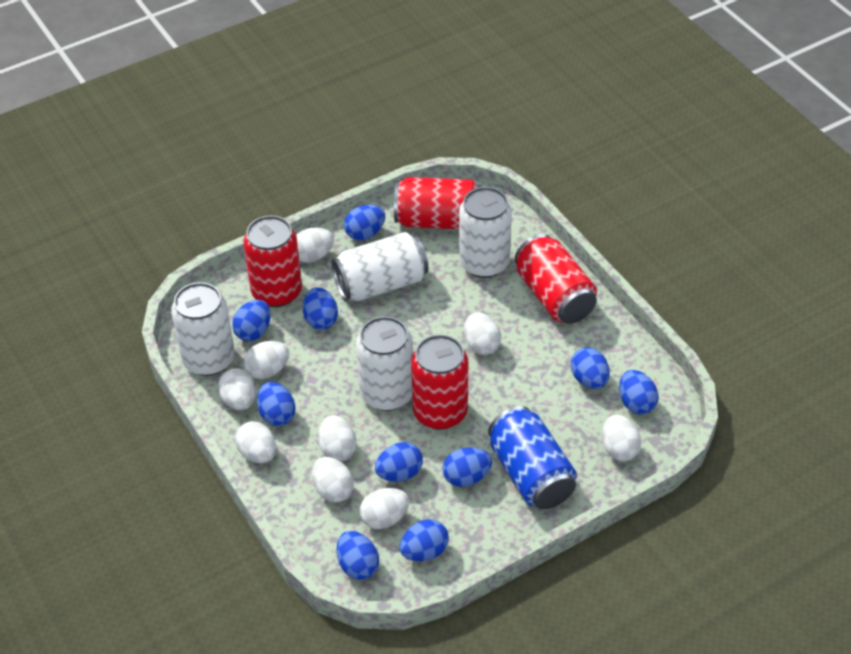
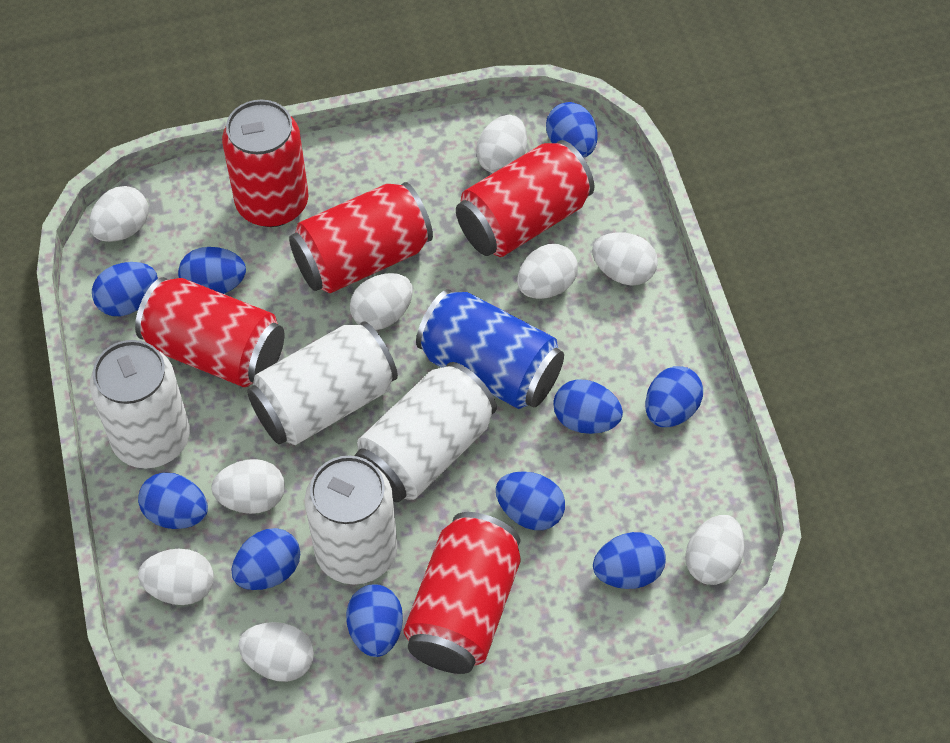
red can: 4 -> 5

